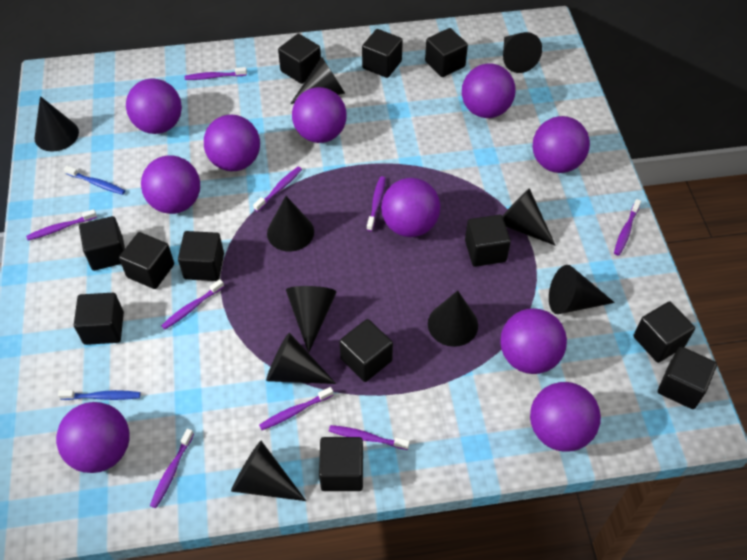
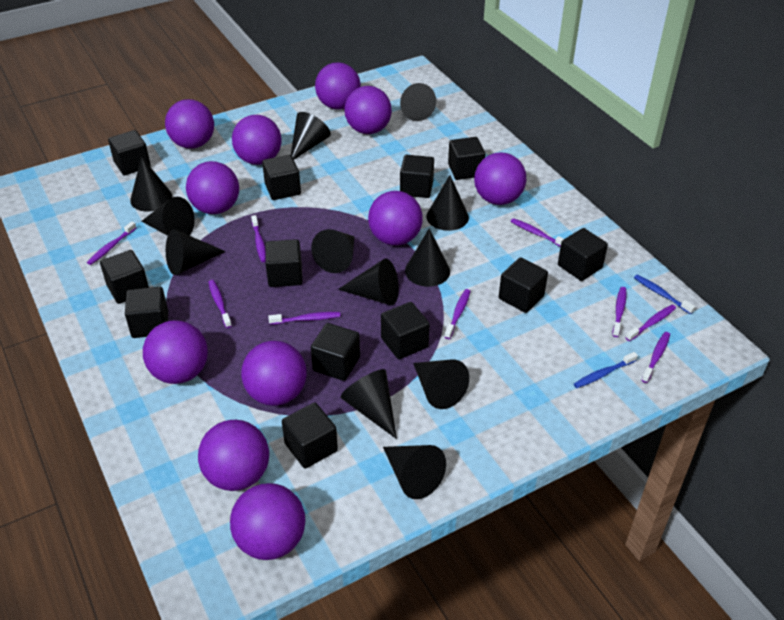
black cone: 10 -> 12
purple ball: 10 -> 11

